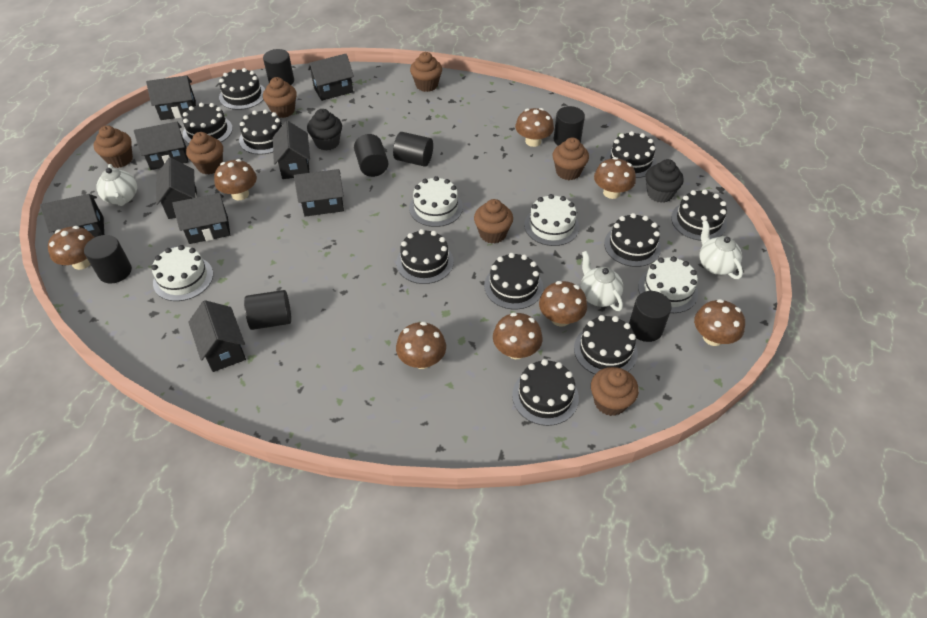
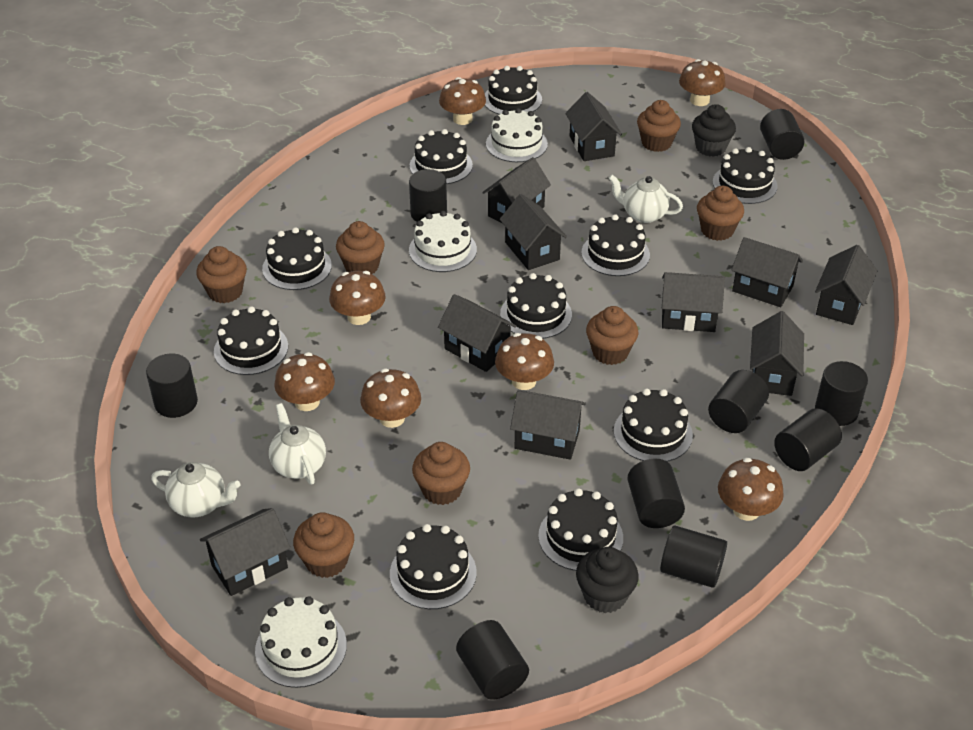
black cylinder: 7 -> 9
black house: 9 -> 10
brown mushroom: 8 -> 7
white cake: 4 -> 3

